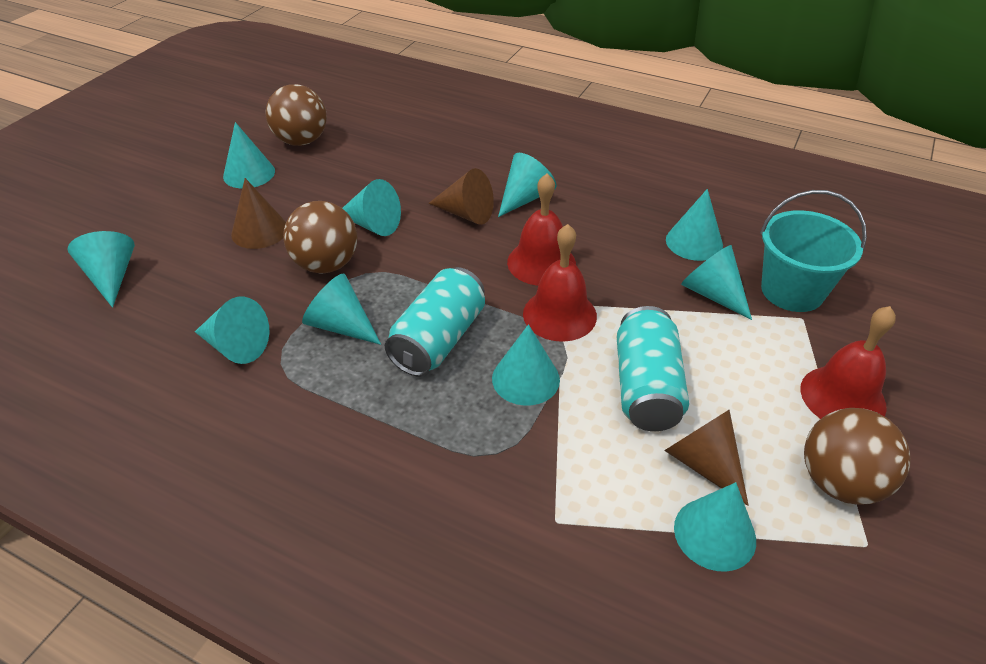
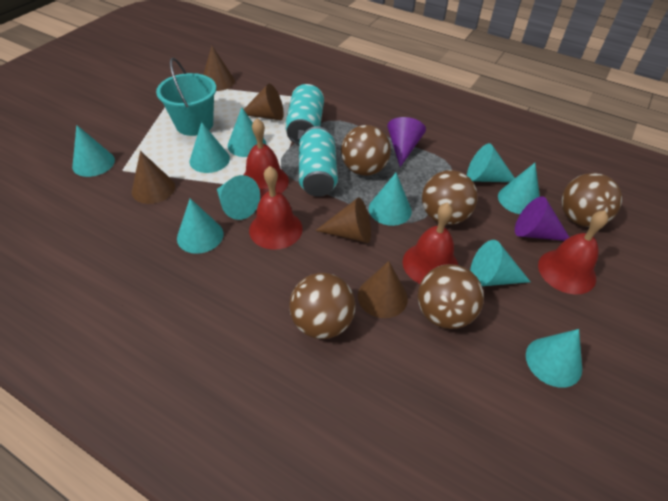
brown ball: 3 -> 5
brown cone: 3 -> 5
purple cone: 0 -> 2
red bell: 3 -> 4

